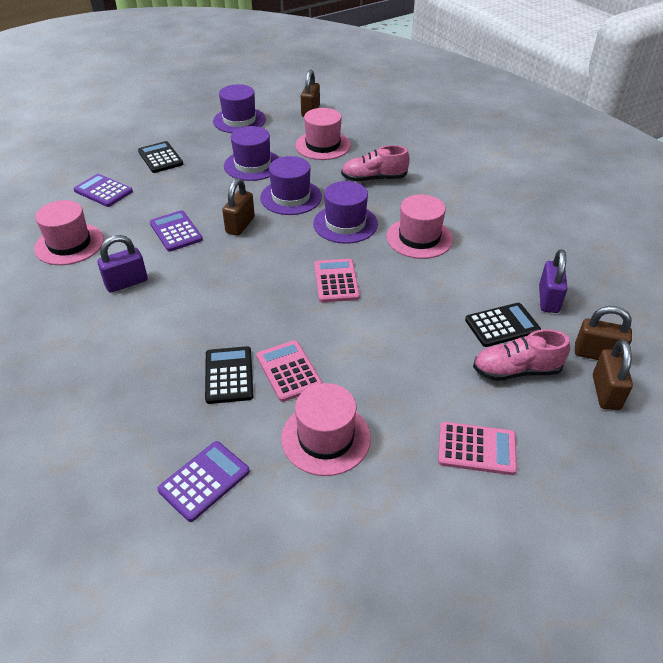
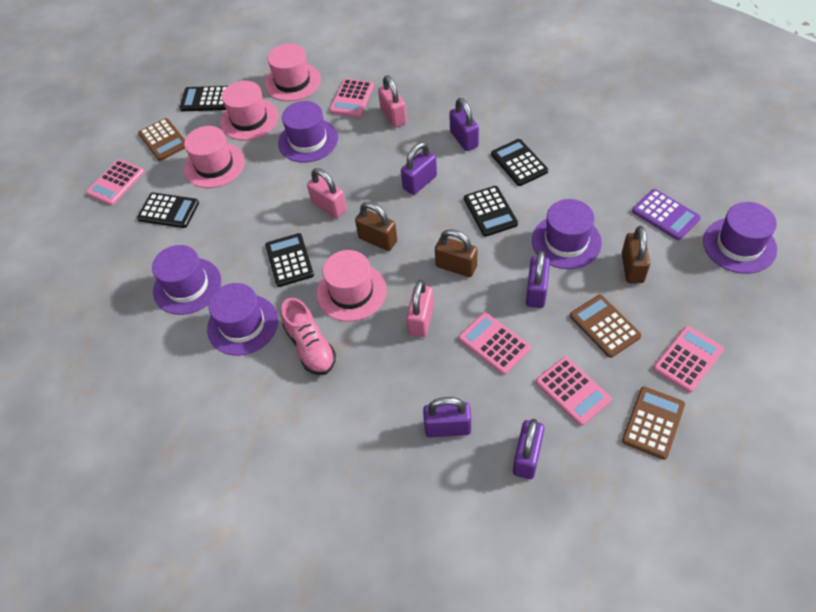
black calculator: 3 -> 5
brown calculator: 0 -> 3
brown padlock: 4 -> 3
pink calculator: 3 -> 5
pink padlock: 0 -> 3
pink shoe: 2 -> 1
purple calculator: 3 -> 1
purple hat: 4 -> 5
purple padlock: 2 -> 5

